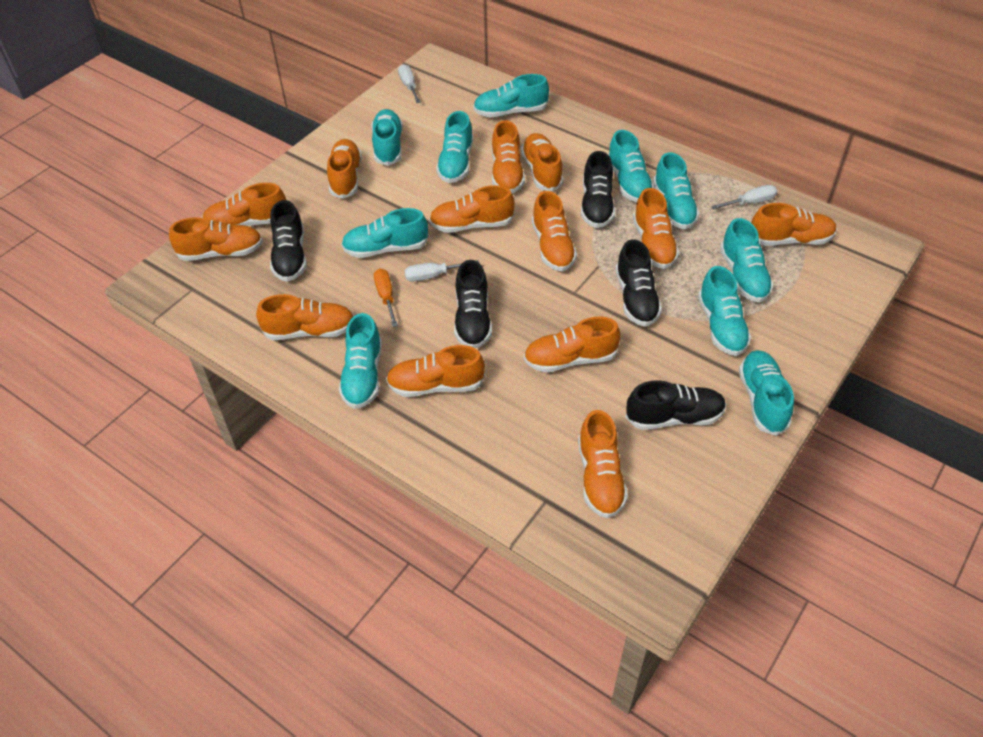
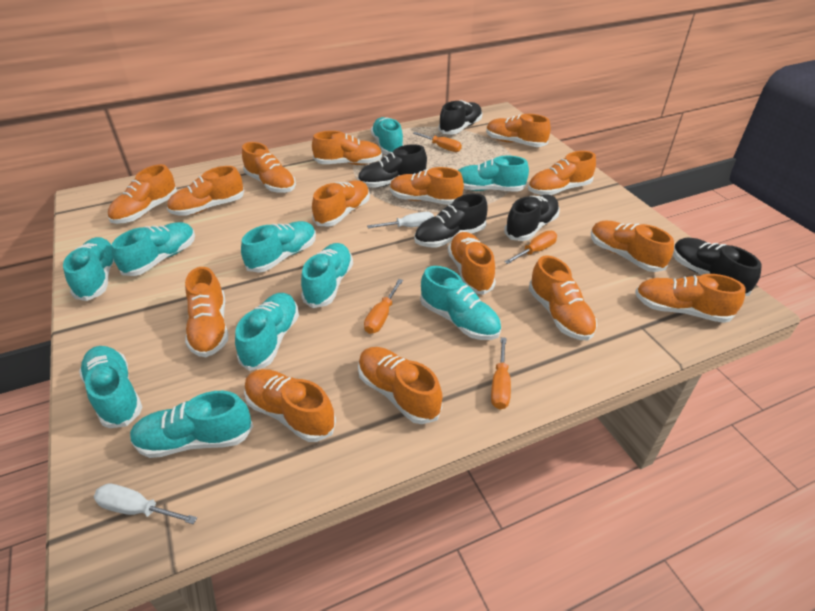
orange screwdriver: 1 -> 4
orange shoe: 13 -> 15
white screwdriver: 3 -> 2

